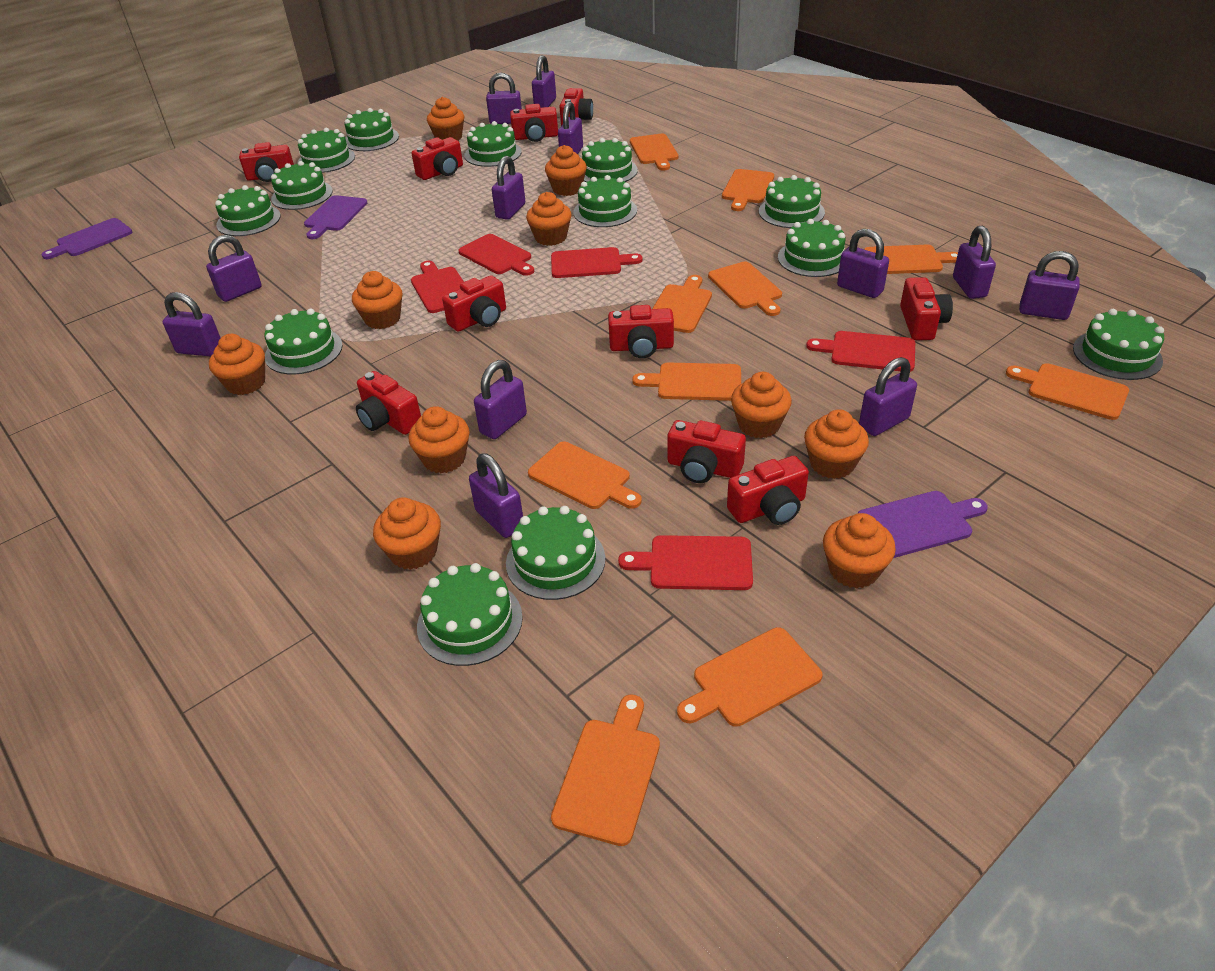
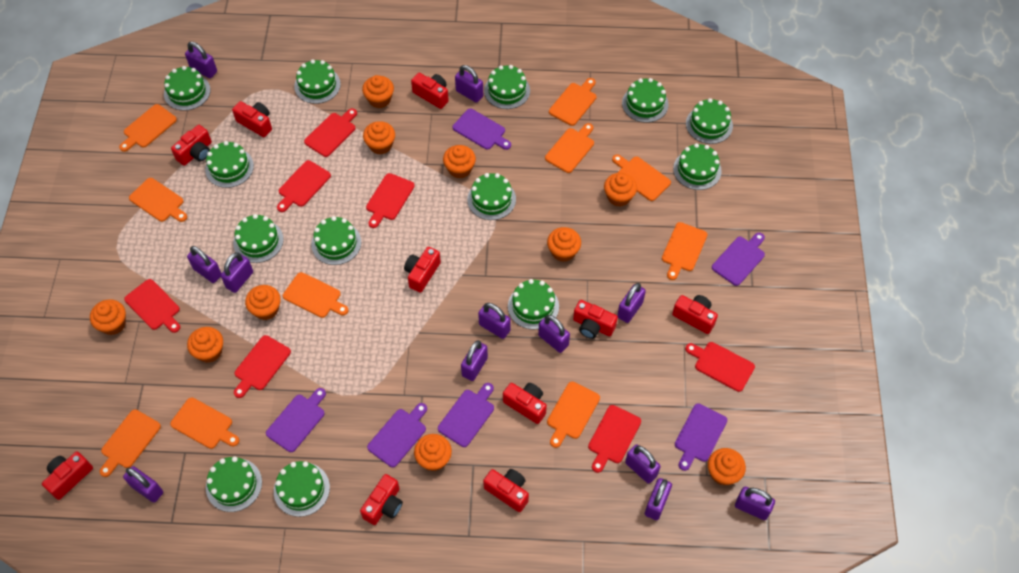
purple cutting board: 3 -> 6
red cutting board: 5 -> 7

